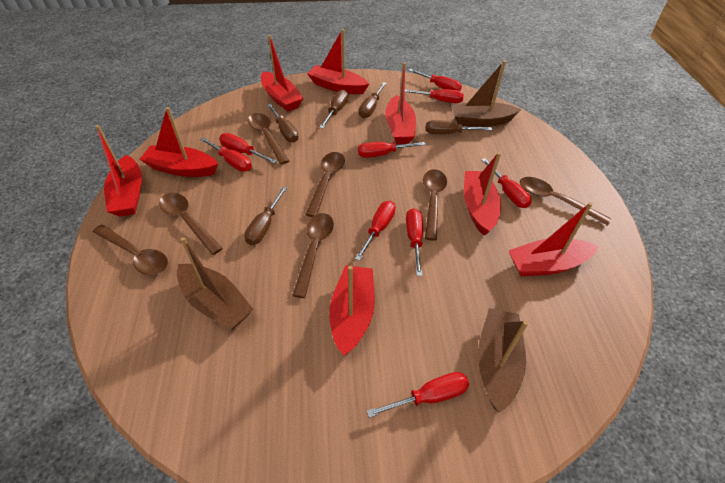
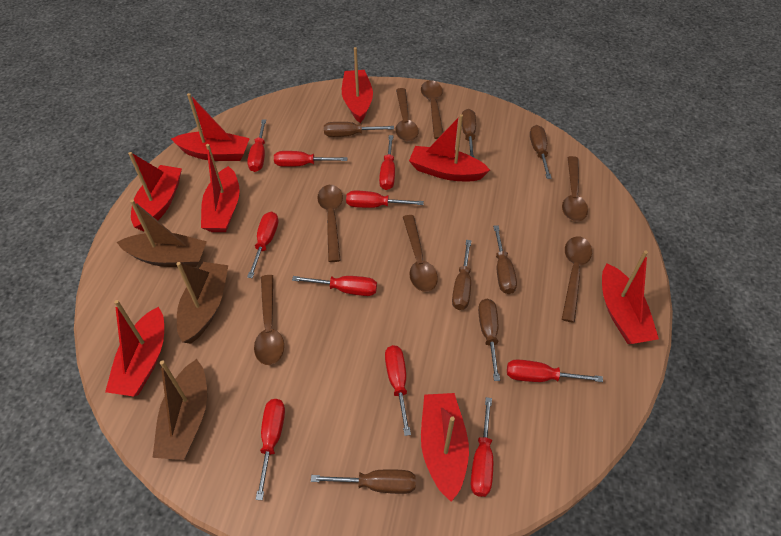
brown screwdriver: 5 -> 7
red screwdriver: 9 -> 10

